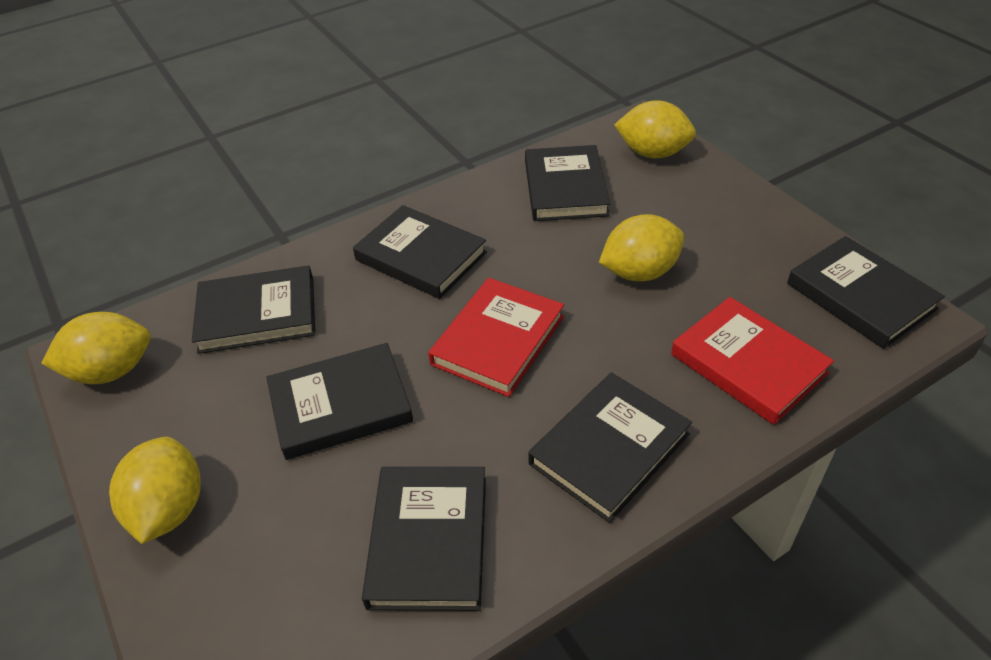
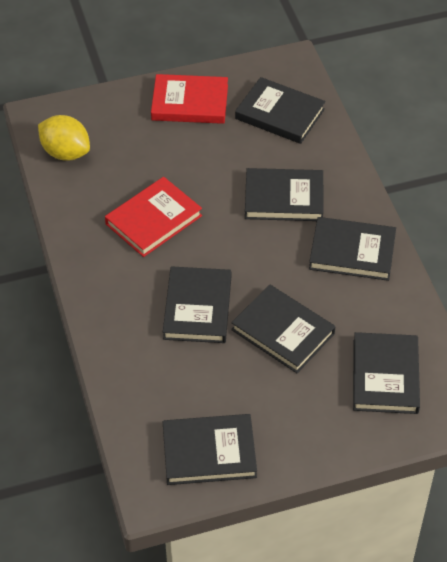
yellow lemon: 4 -> 1

